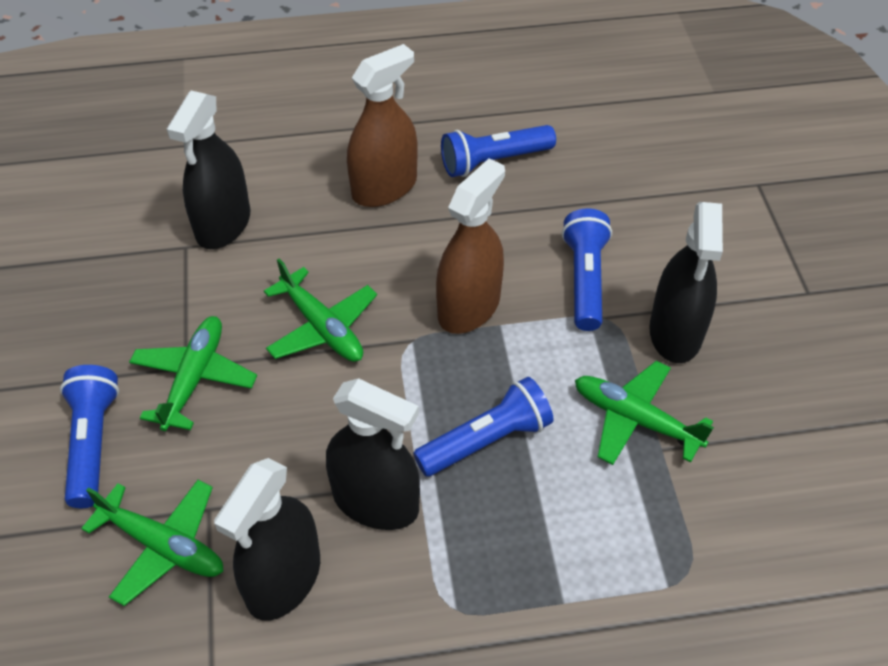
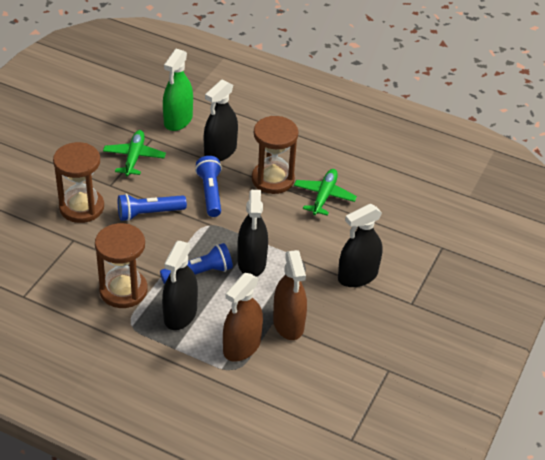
blue flashlight: 4 -> 3
brown hourglass: 0 -> 3
green plane: 4 -> 2
green spray bottle: 0 -> 1

